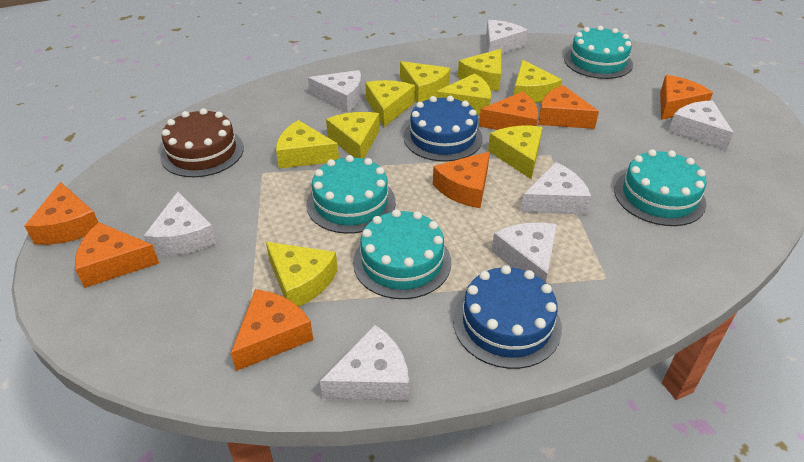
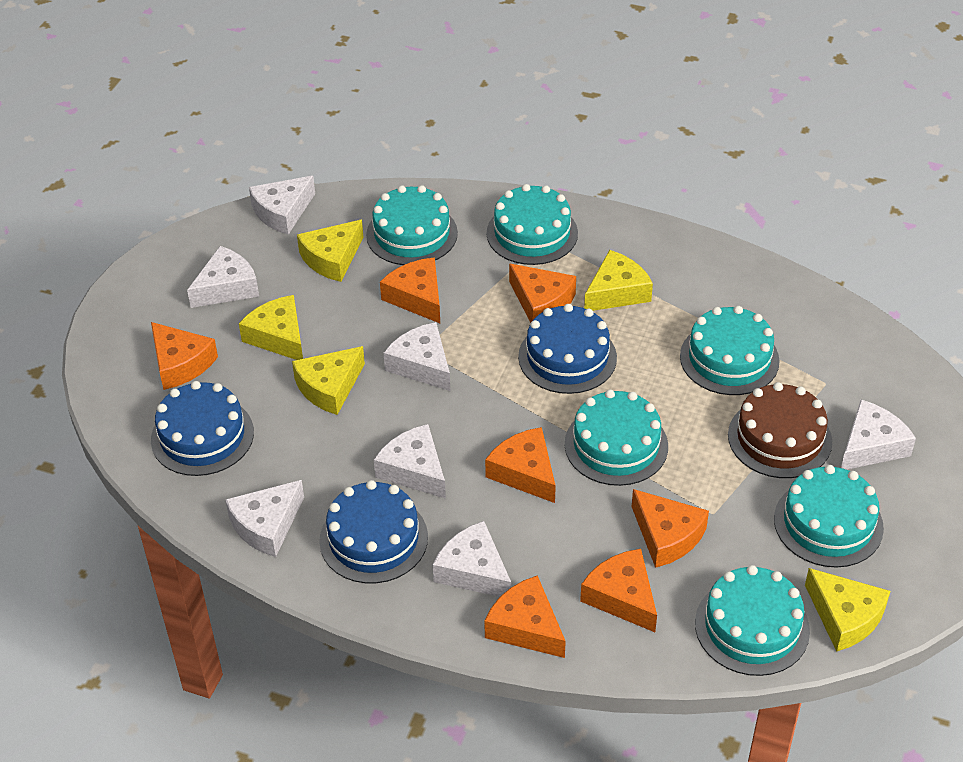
blue cake: 2 -> 3
turquoise cake: 4 -> 6
yellow cheese: 9 -> 5

